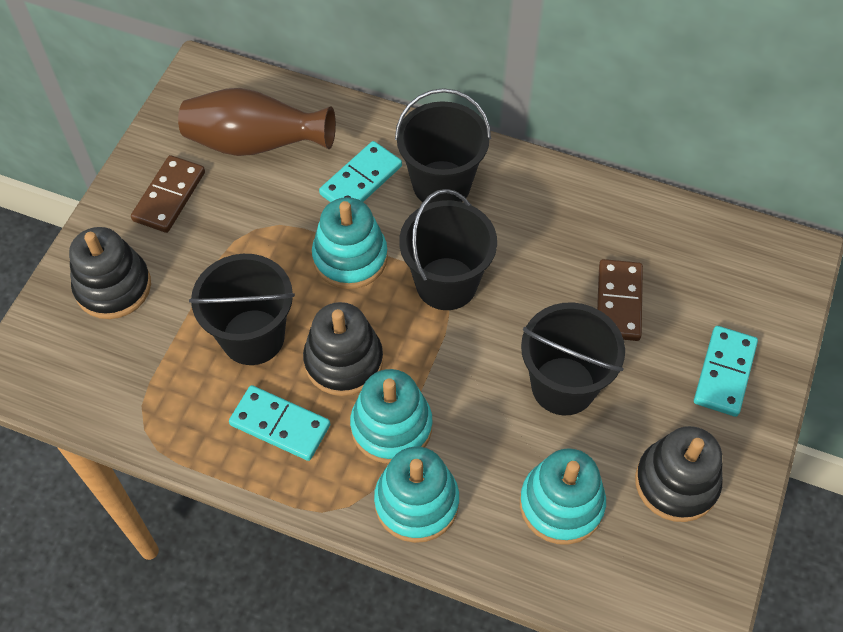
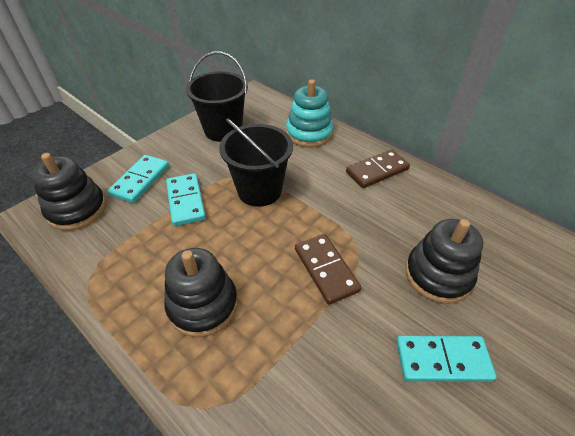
black bucket: 4 -> 2
brown vase: 1 -> 0
turquoise stacking toy: 4 -> 1

